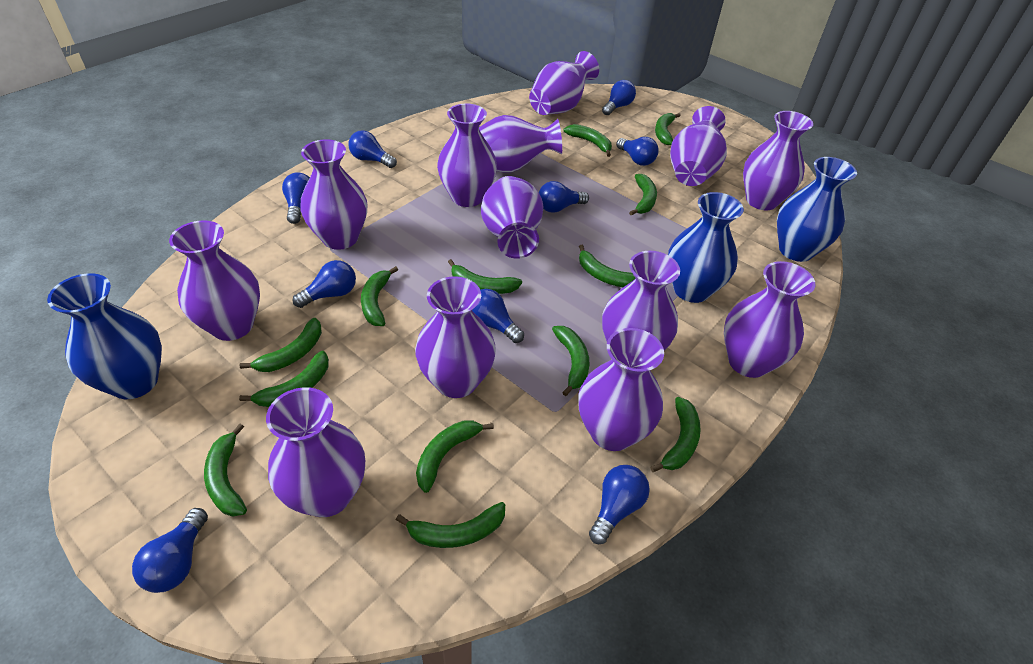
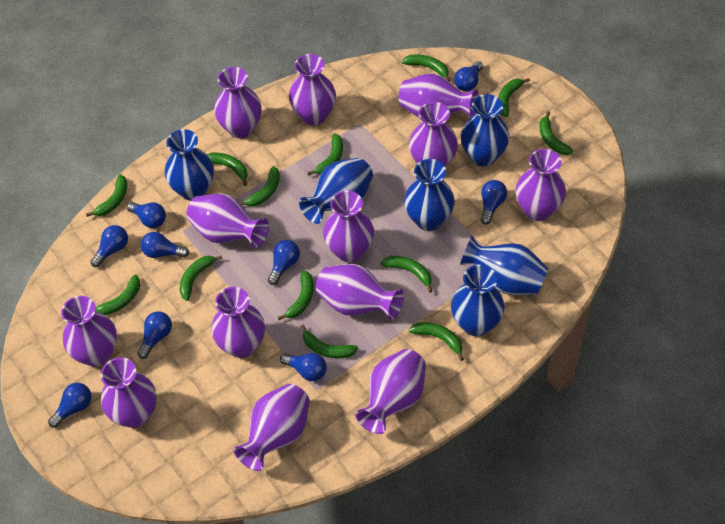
blue vase: 3 -> 6

